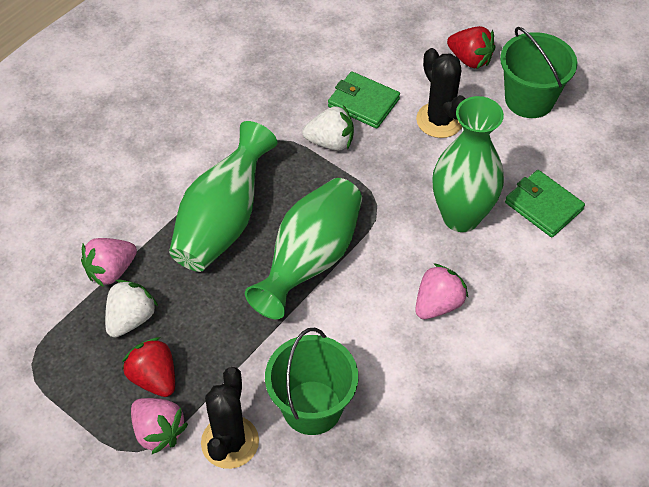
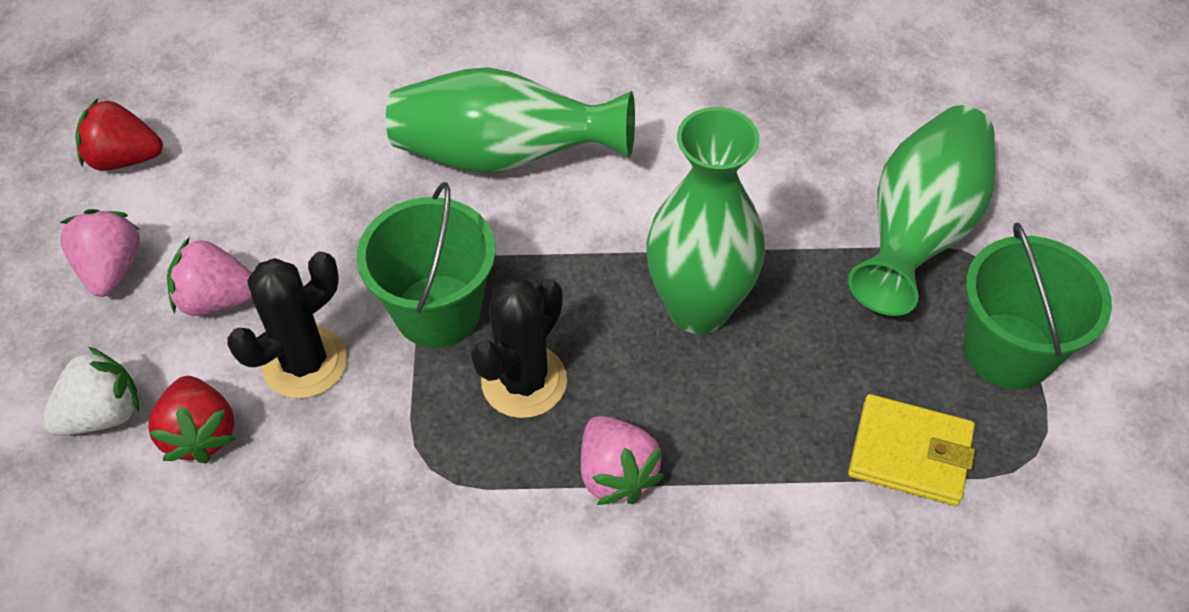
green wallet: 2 -> 0
white strawberry: 2 -> 1
yellow wallet: 0 -> 1

